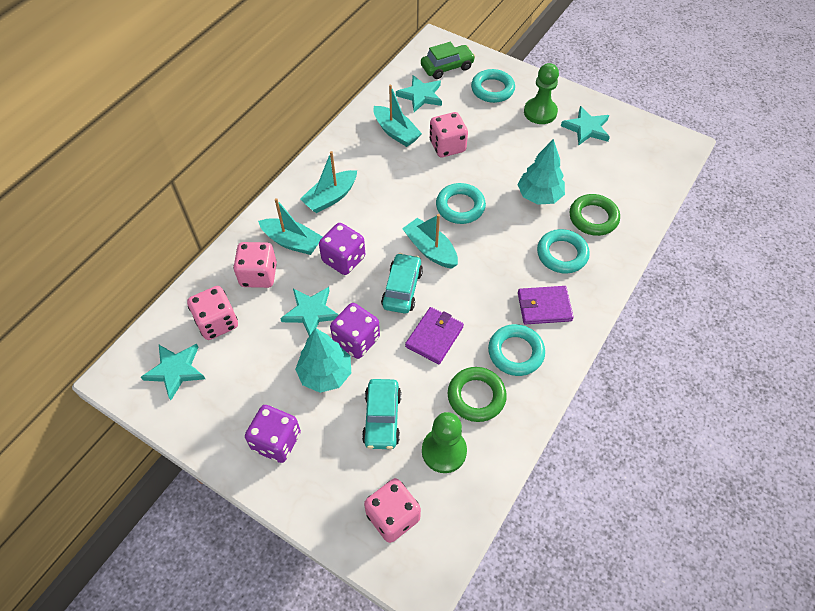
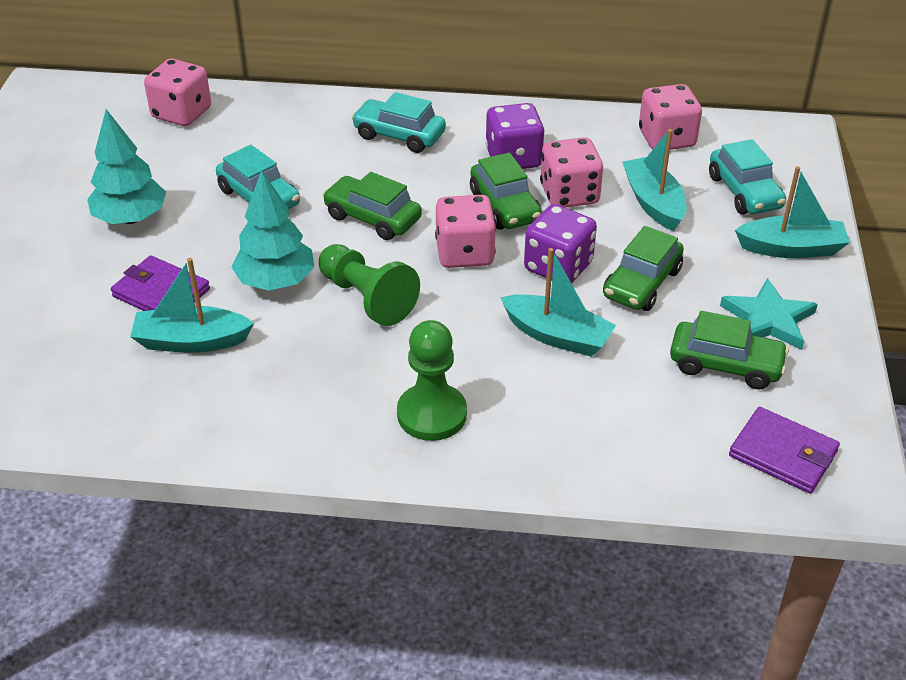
green car: 1 -> 4
green ring: 2 -> 0
purple dice: 3 -> 2
turquoise car: 2 -> 3
turquoise ring: 4 -> 0
turquoise star: 4 -> 1

